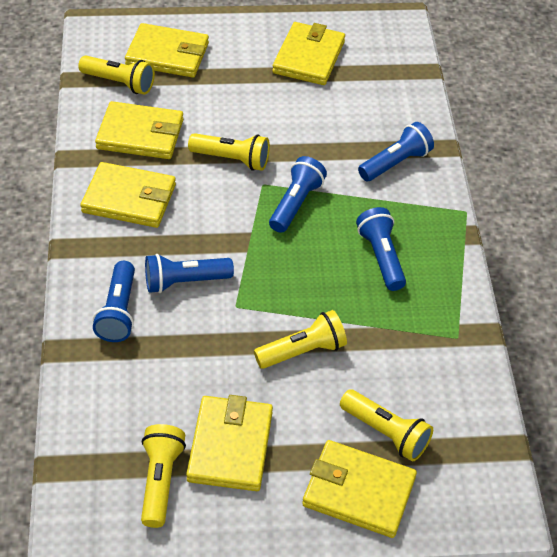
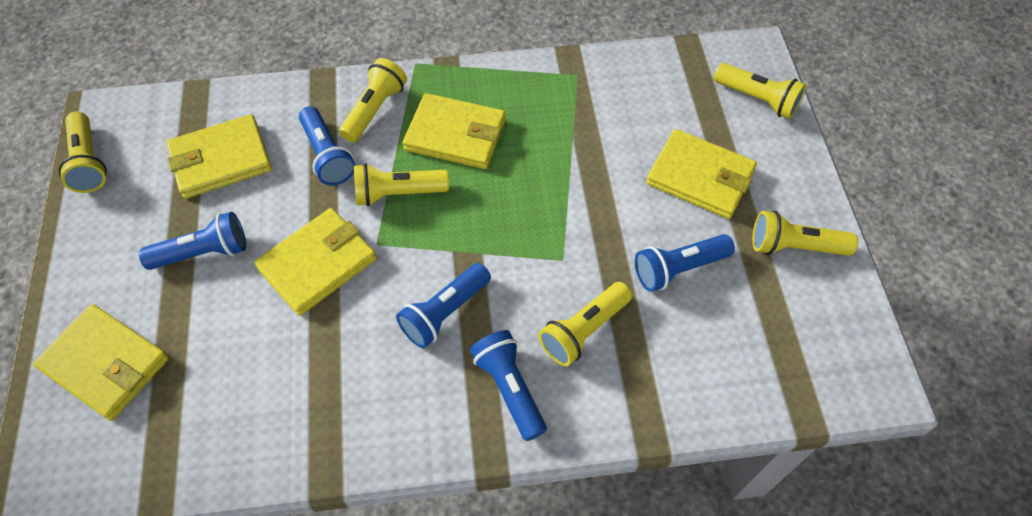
yellow flashlight: 5 -> 6
yellow wallet: 6 -> 5

